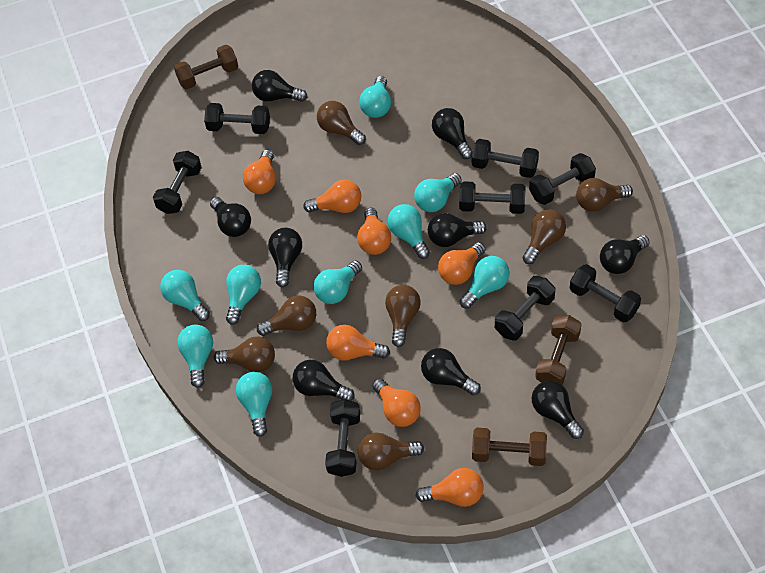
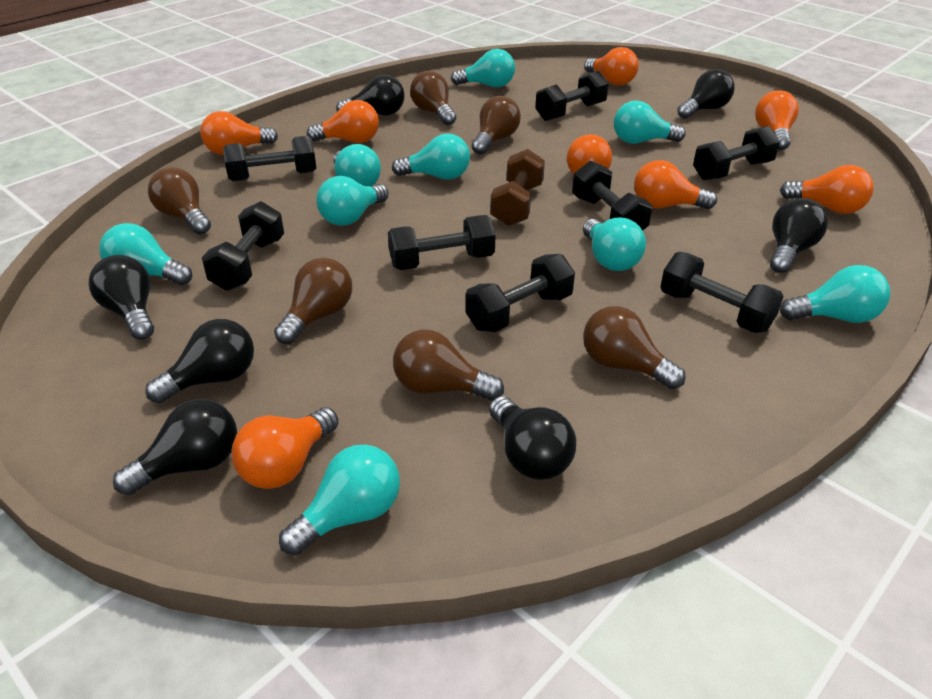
black light bulb: 9 -> 7
brown dumbbell: 3 -> 1
brown light bulb: 7 -> 6
orange light bulb: 7 -> 8

